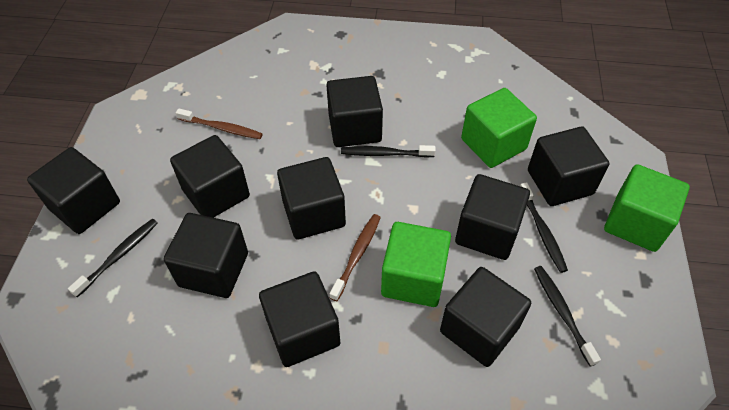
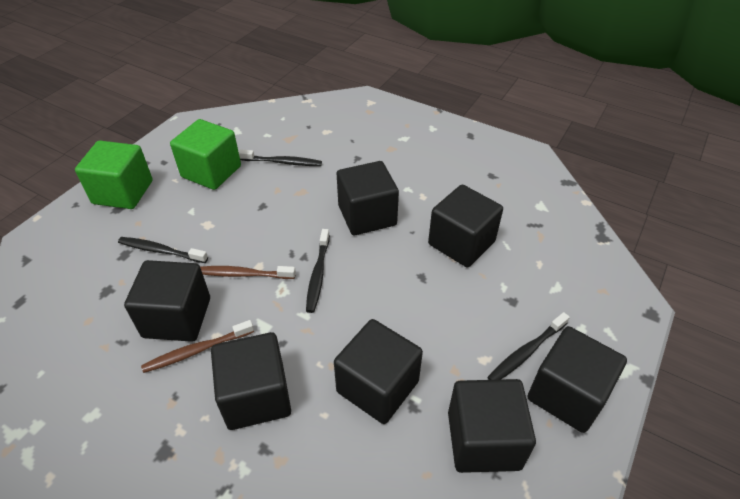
black cube: 9 -> 7
green cube: 3 -> 2

